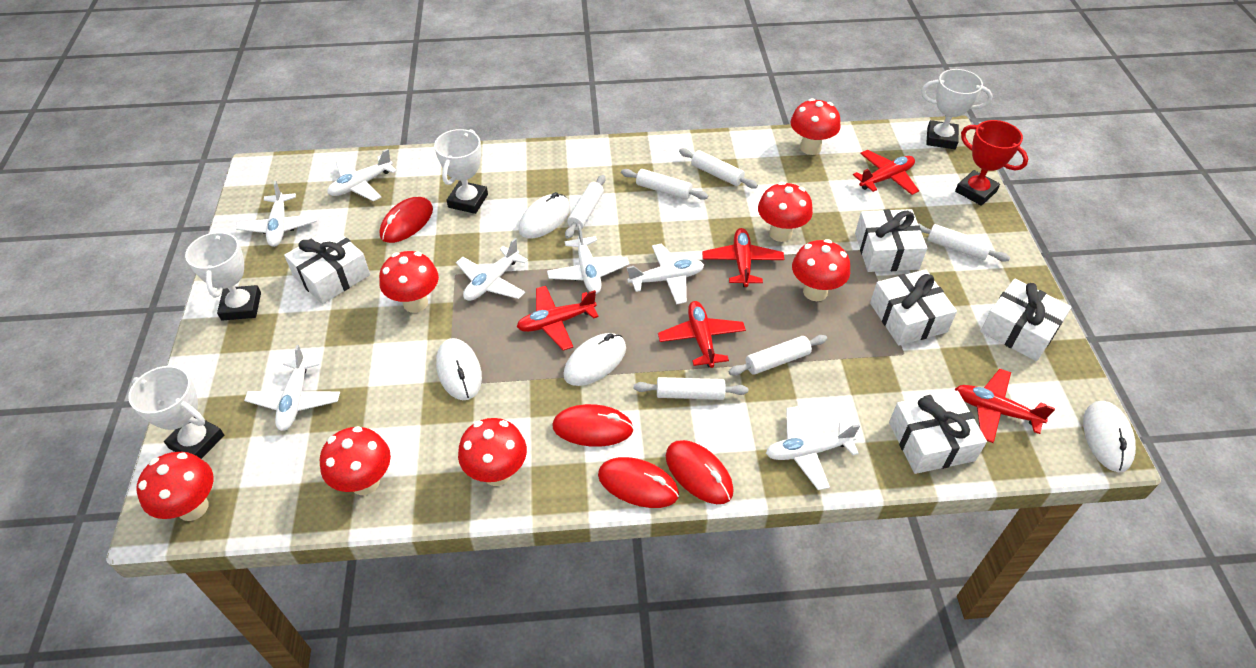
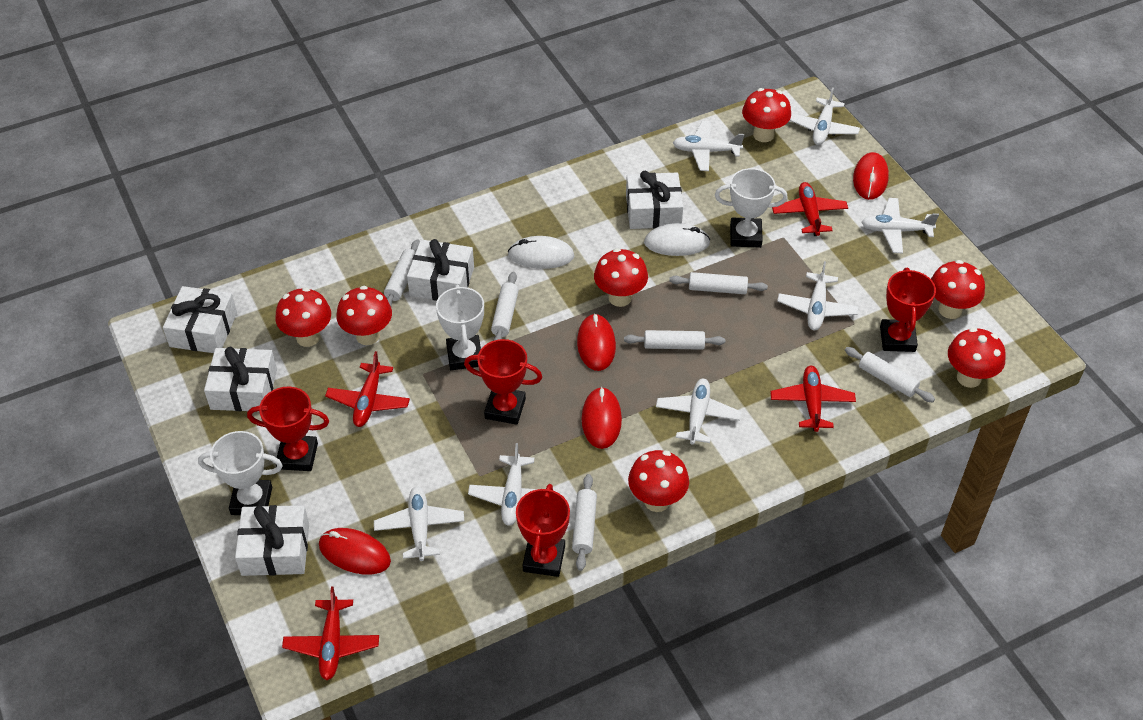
red plane: 5 -> 4
red trophy: 1 -> 4
white mouse: 4 -> 2
white trophy: 4 -> 3

